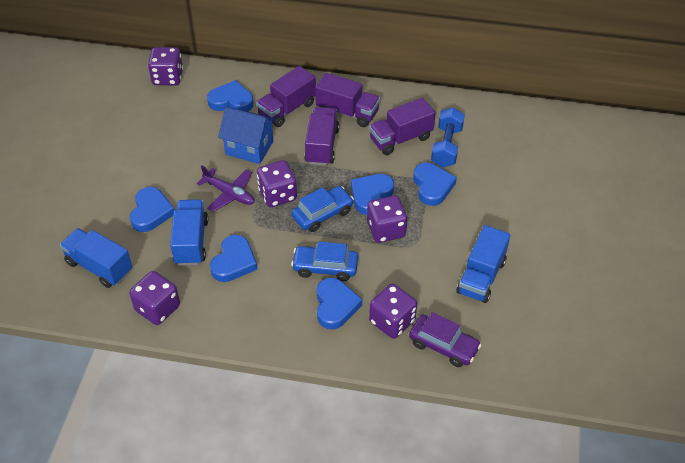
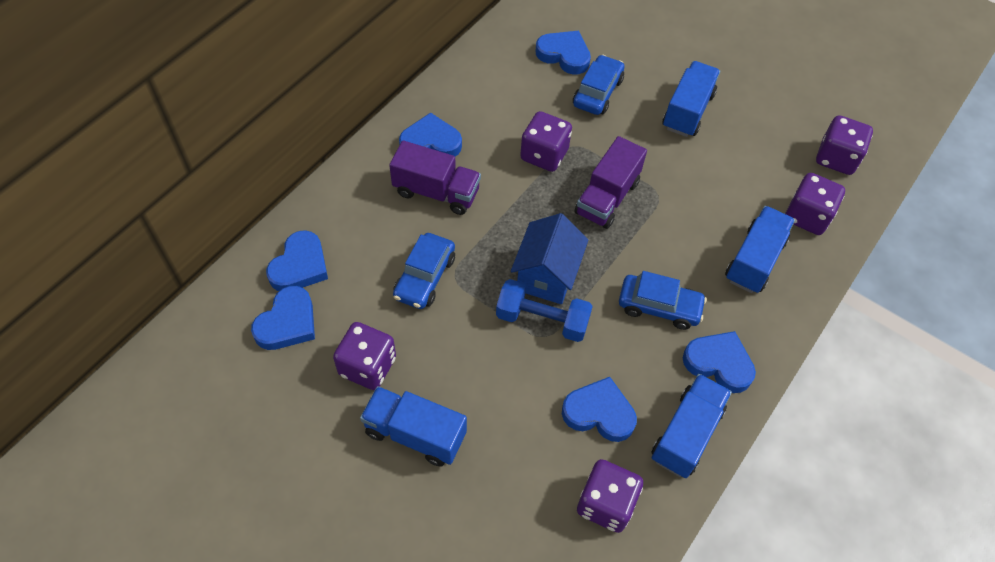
blue car: 2 -> 3
blue truck: 3 -> 4
purple car: 1 -> 0
purple plane: 1 -> 0
purple truck: 4 -> 2

